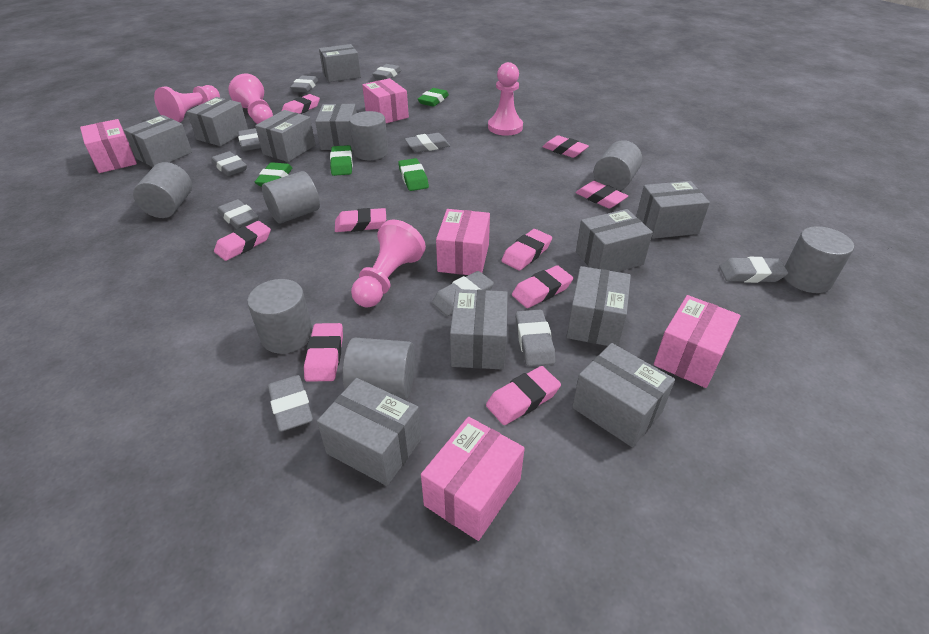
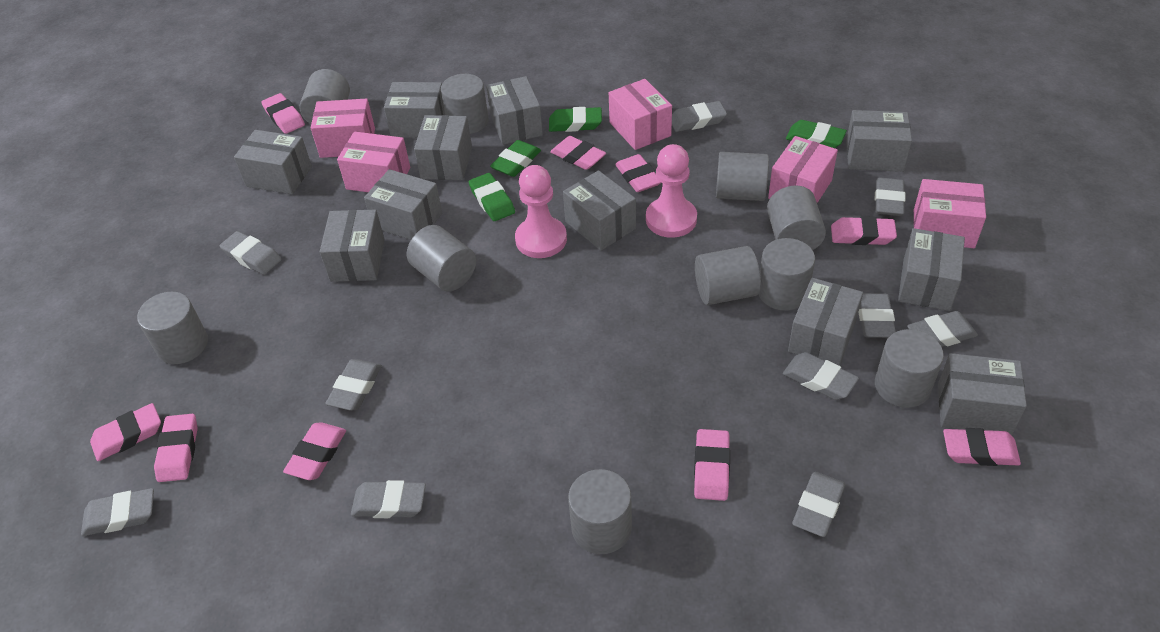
grey cylinder: 7 -> 10
pink pawn: 4 -> 2

